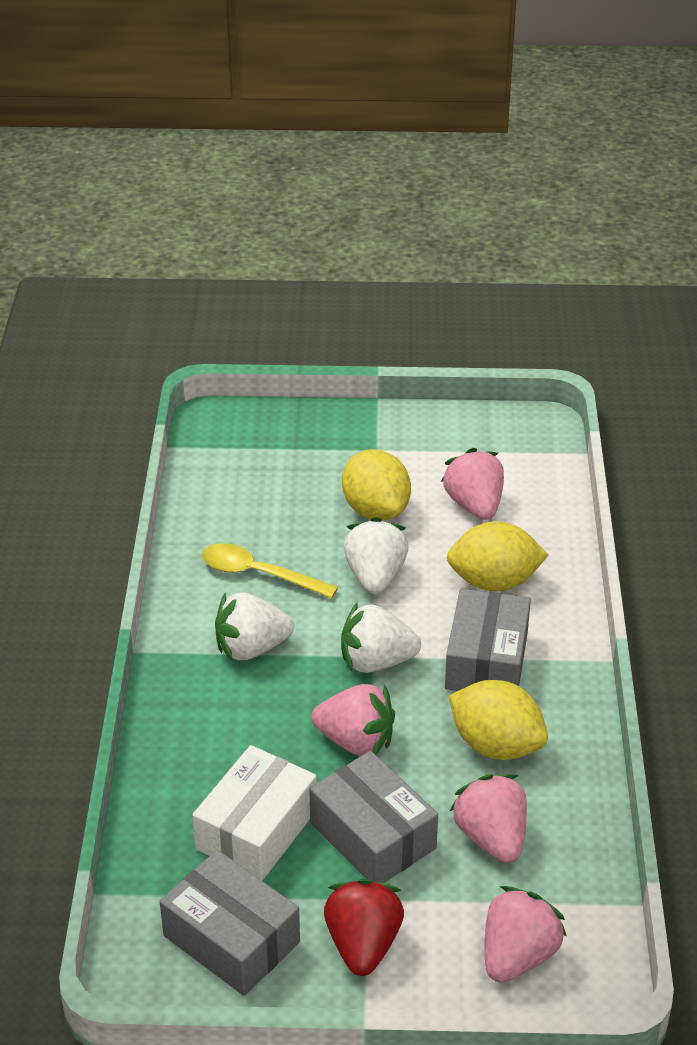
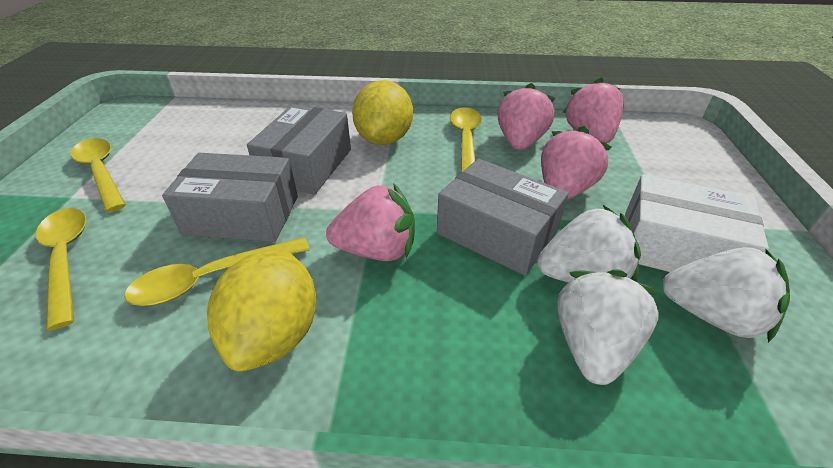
red strawberry: 1 -> 0
yellow lemon: 3 -> 2
yellow spoon: 1 -> 4

